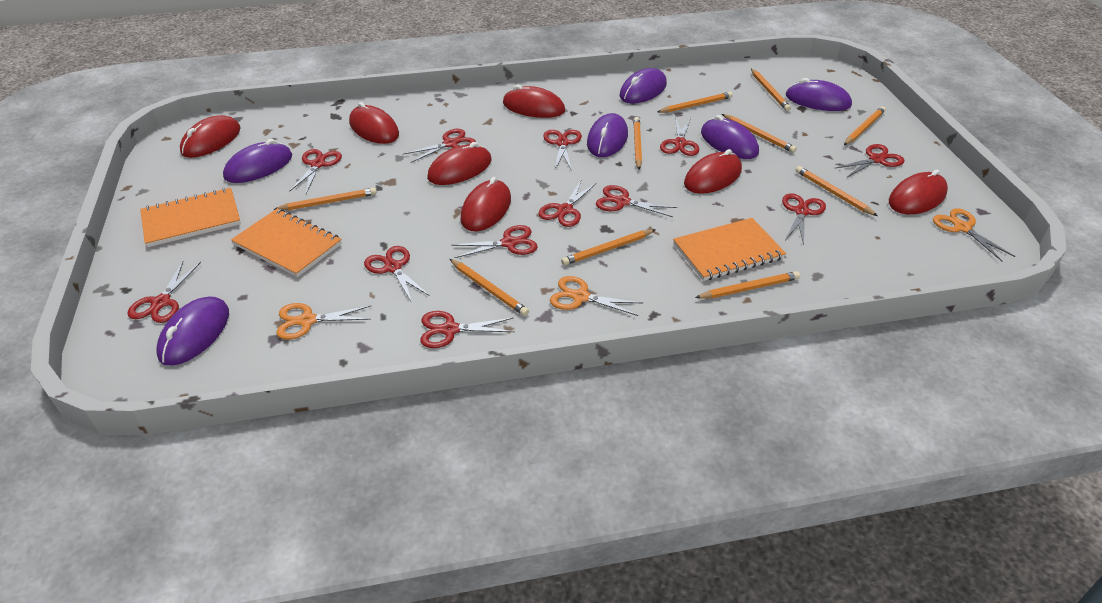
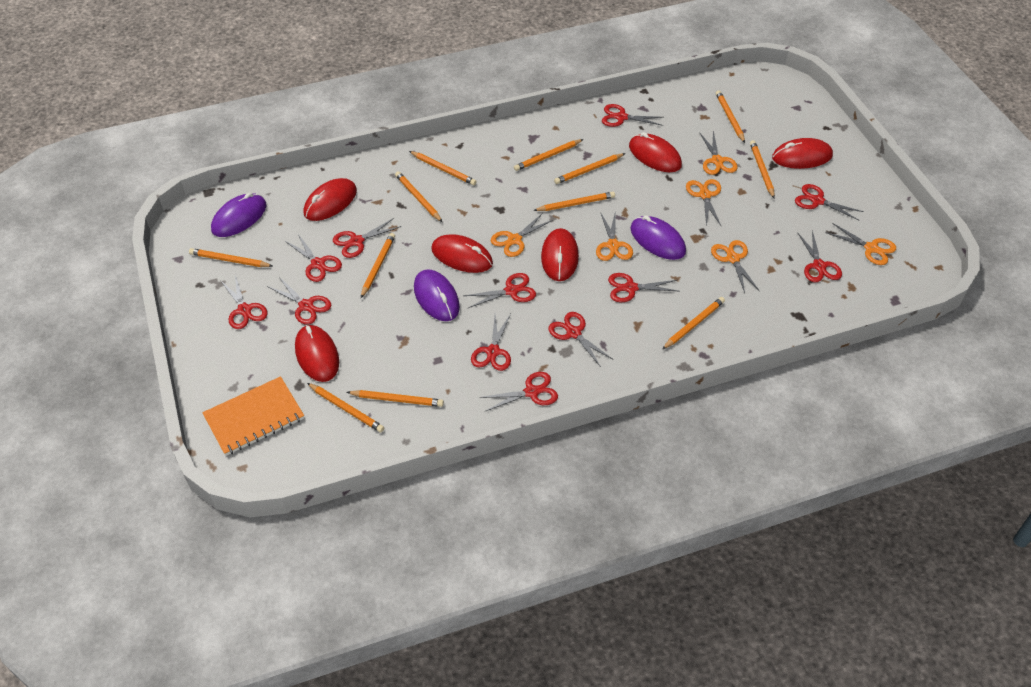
orange notebook: 3 -> 1
orange pencil: 10 -> 12
orange scissors: 3 -> 6
purple mouse: 6 -> 3
red mouse: 7 -> 6

